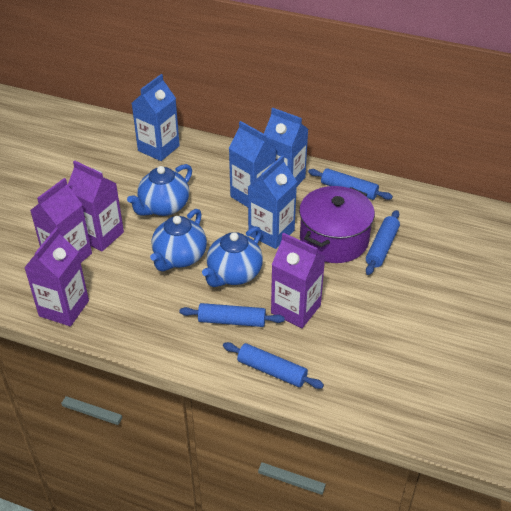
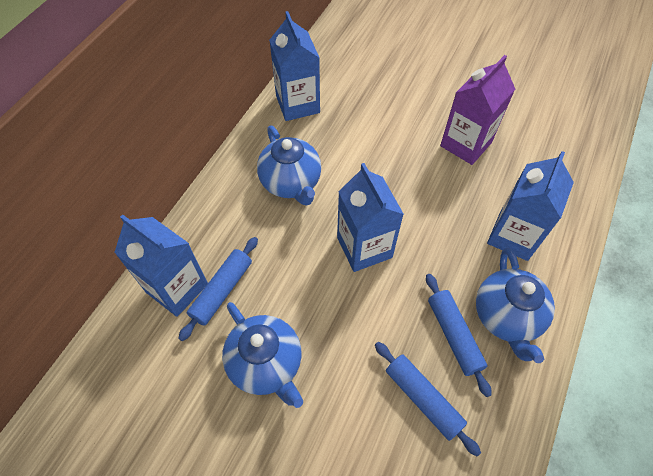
blue rolling pin: 4 -> 3
purple carton: 4 -> 1
purple pot: 1 -> 0

